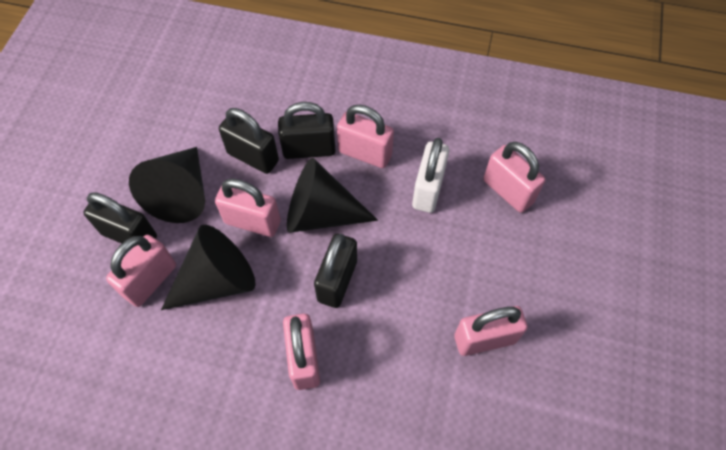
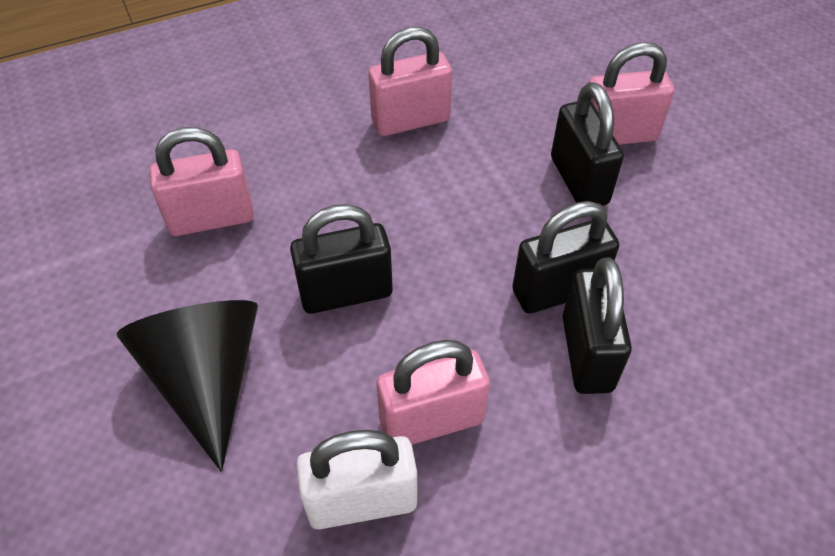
black cone: 3 -> 1
pink padlock: 6 -> 4

